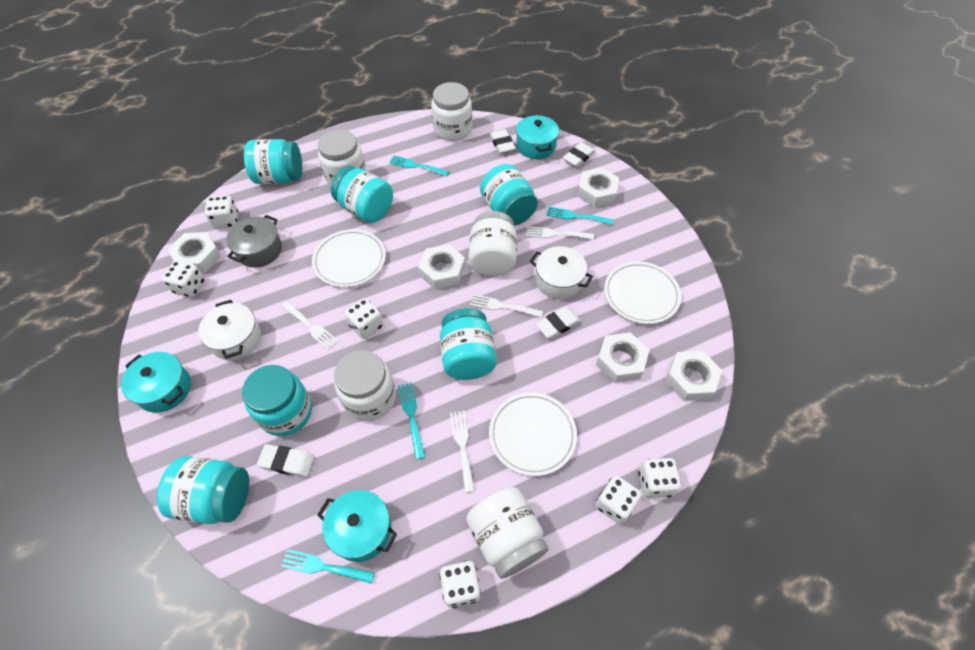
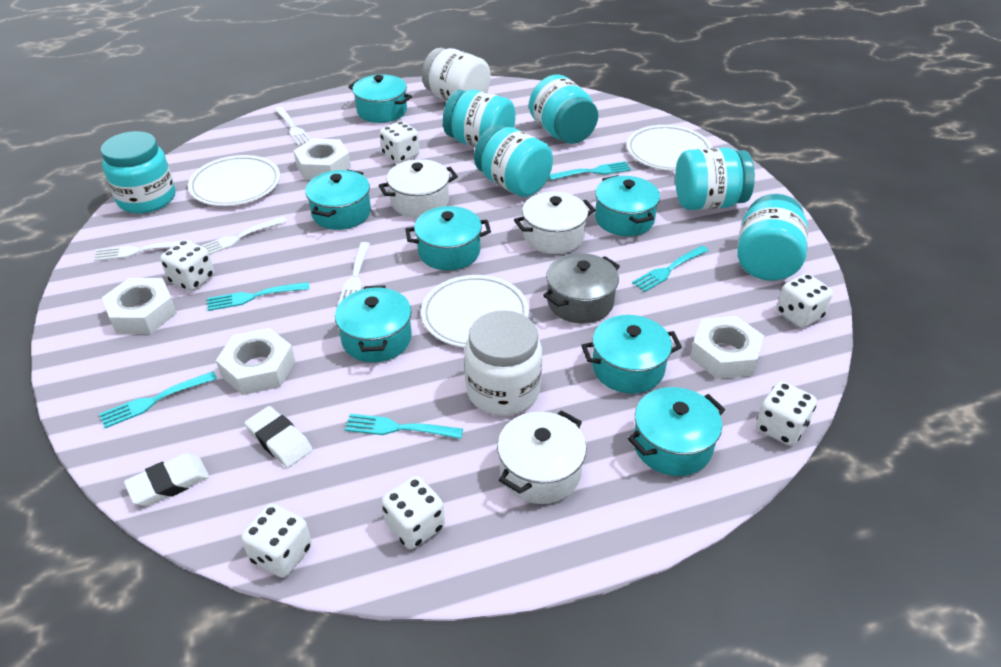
turquoise fork: 4 -> 5
turquoise pot: 3 -> 7
white eraser: 4 -> 2
white jar: 5 -> 2
white nut: 5 -> 4
white pot: 2 -> 3

